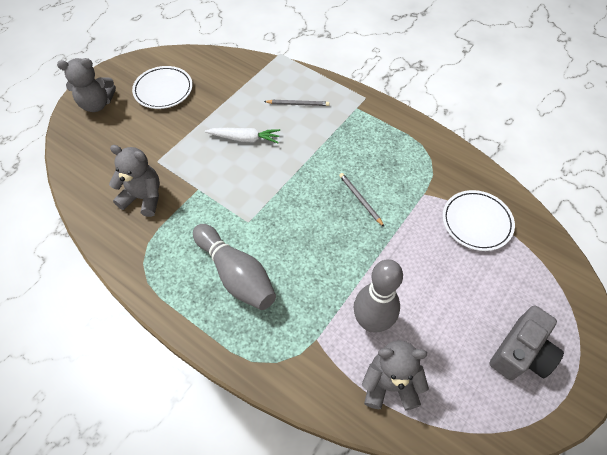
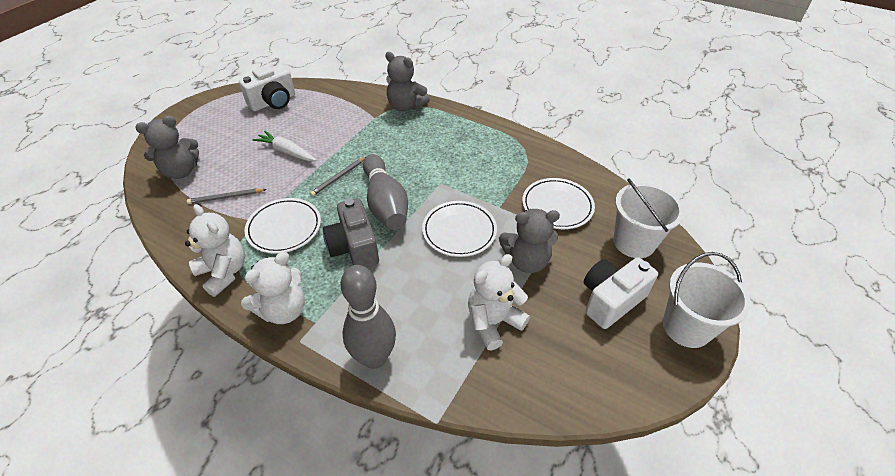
white bucket: 0 -> 2
white camera: 0 -> 2
white plate: 2 -> 3
white teddy bear: 0 -> 3

